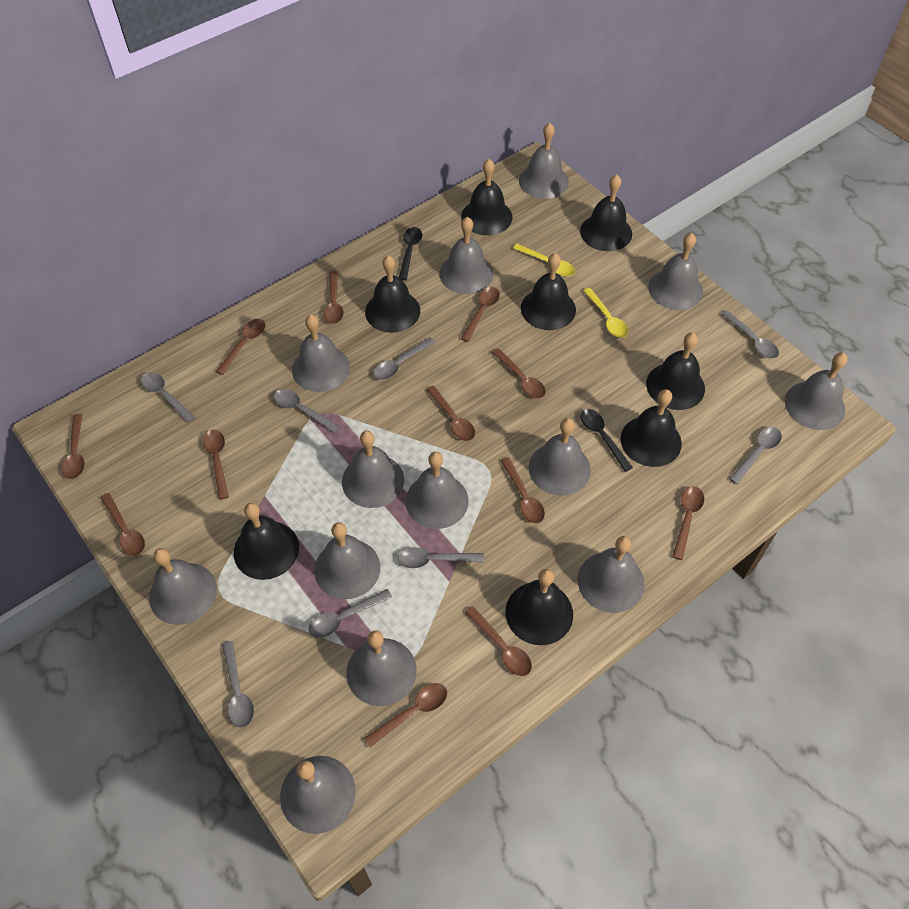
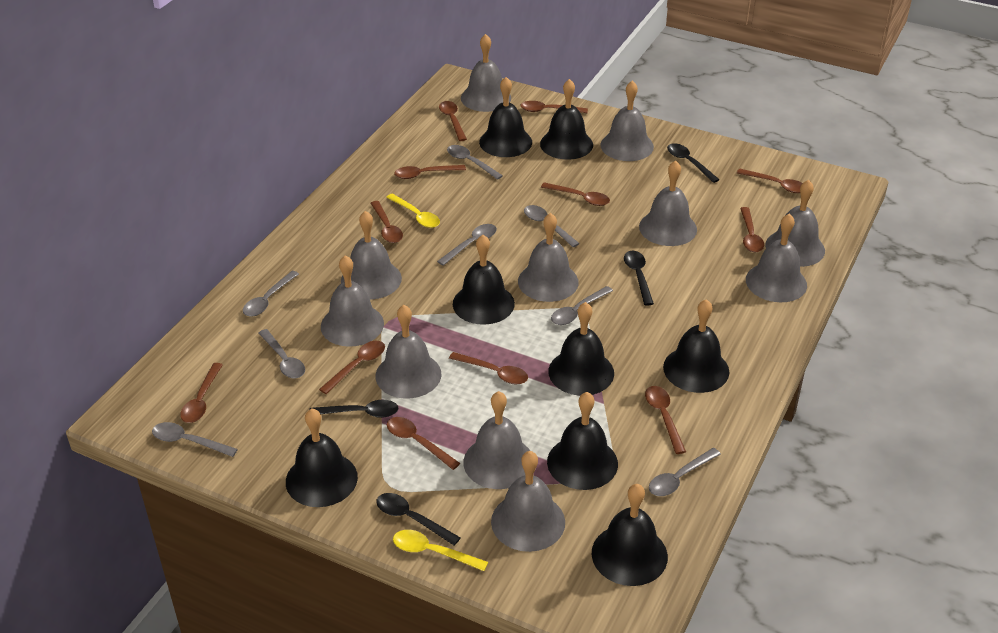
black spoon: 2 -> 4
grey bell: 13 -> 11

